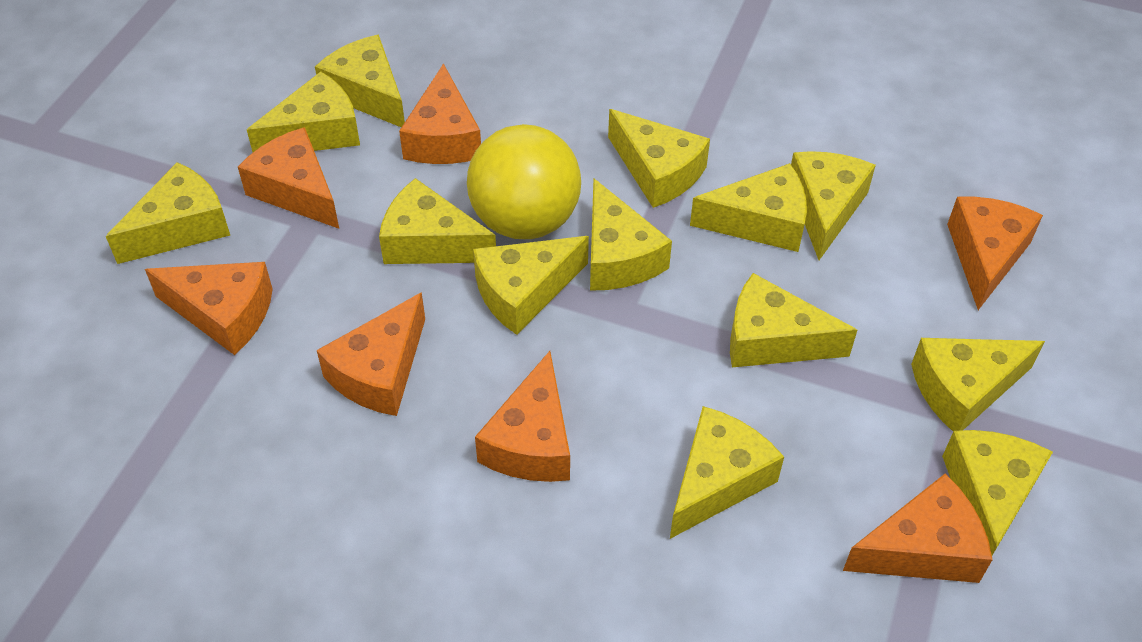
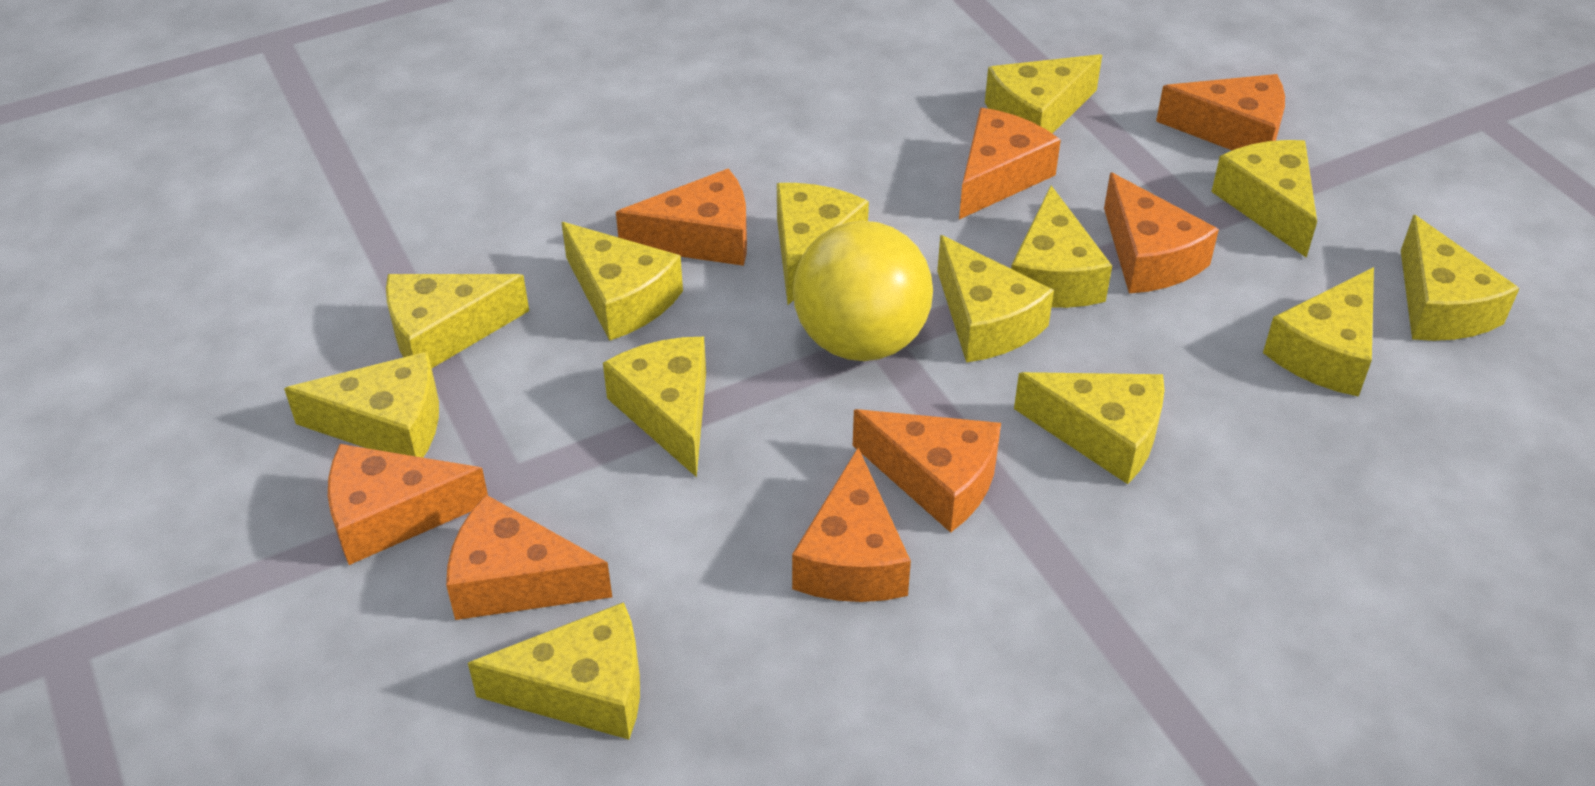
orange cheese: 7 -> 8

